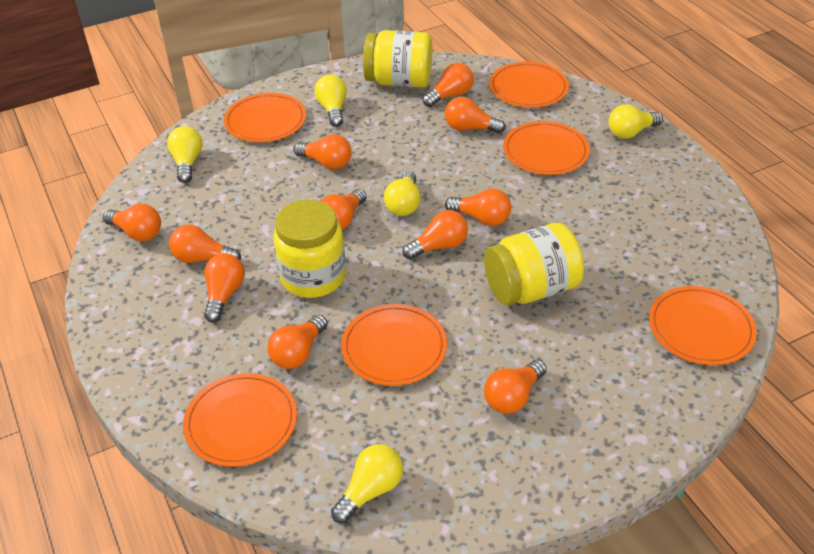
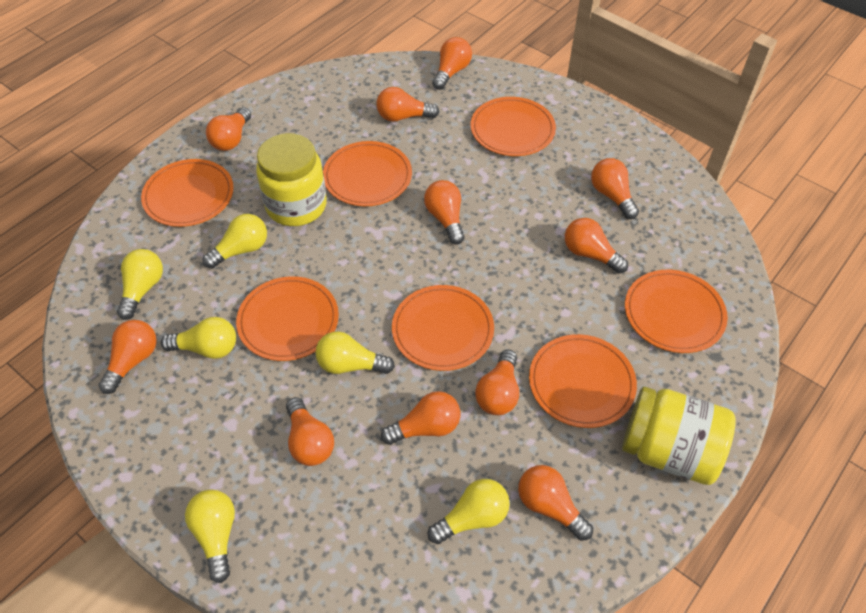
orange plate: 6 -> 7
yellow jar: 3 -> 2
yellow light bulb: 5 -> 6

